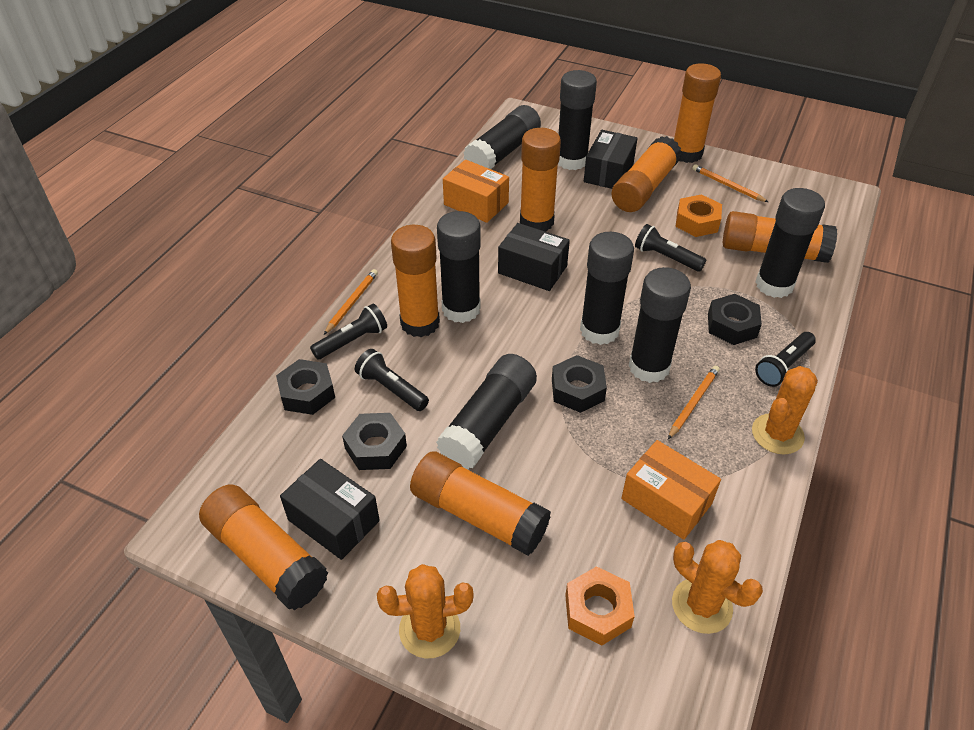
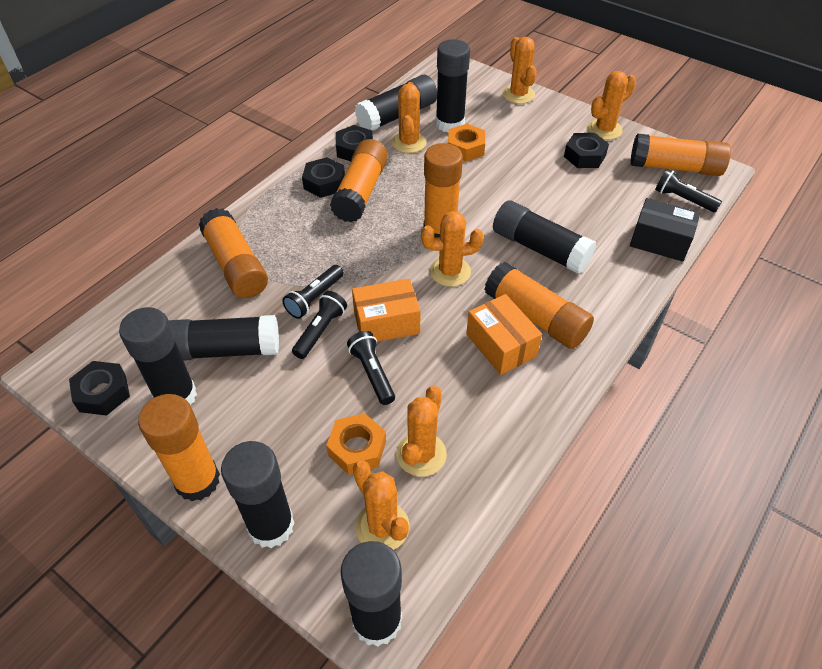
black box: 3 -> 1
orange cactus: 3 -> 6
orange glue stick: 7 -> 6
orange pencil: 3 -> 0

